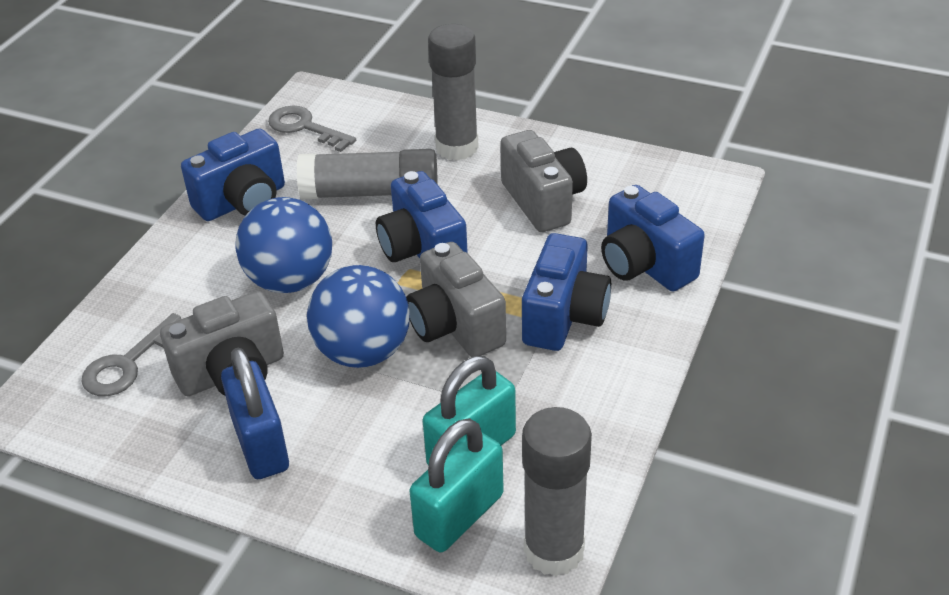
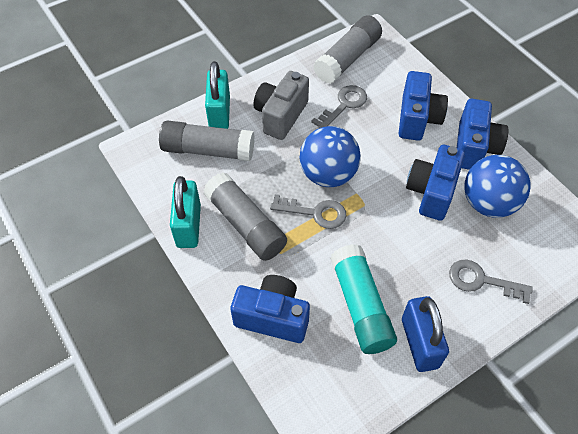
grey camera: 3 -> 1
grey key: 2 -> 3
turquoise glue stick: 0 -> 1

